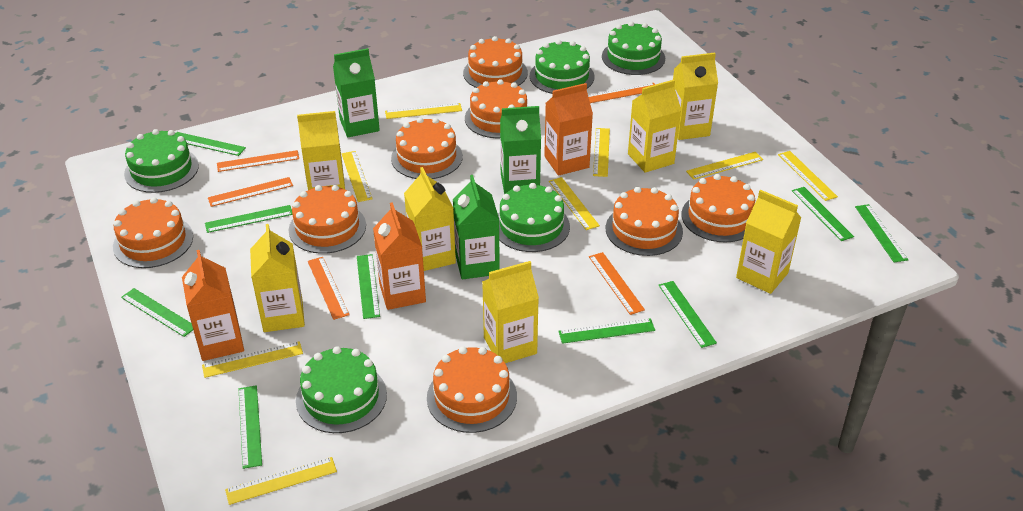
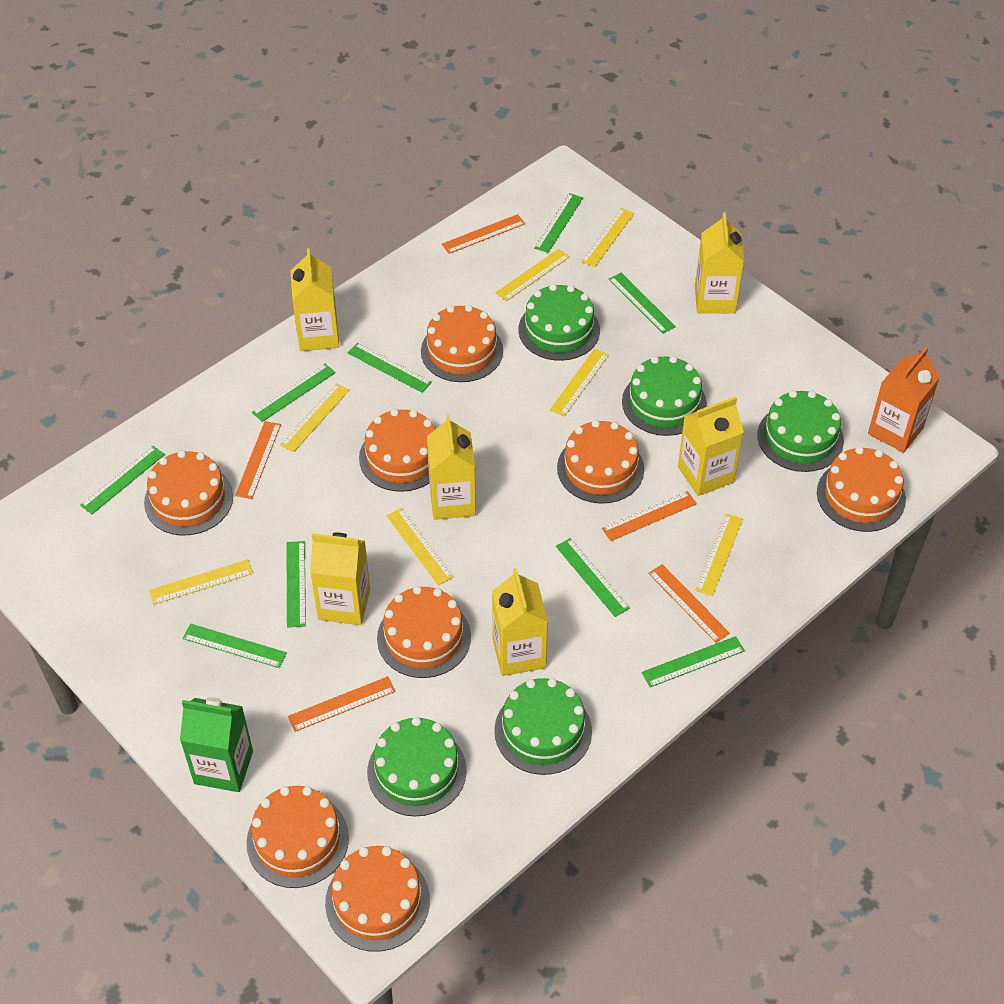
green carton: 3 -> 1
orange carton: 3 -> 1
yellow carton: 7 -> 6
yellow ruler: 8 -> 7

